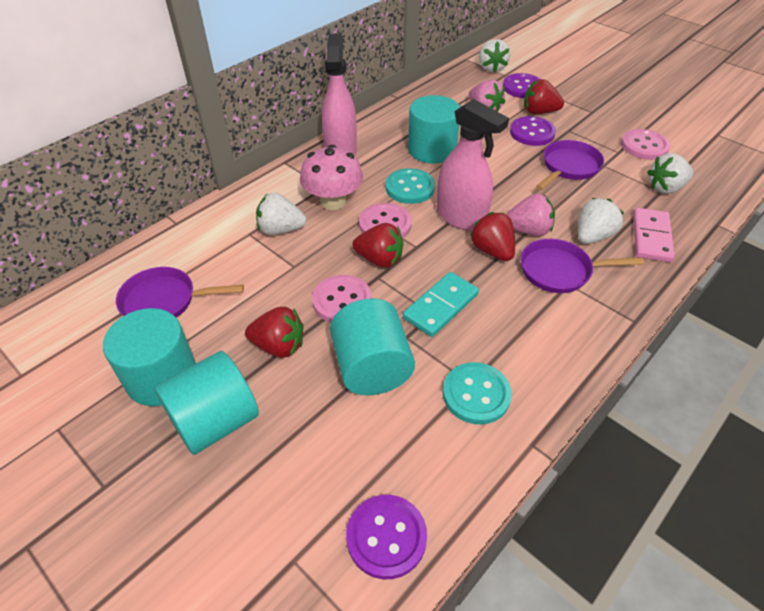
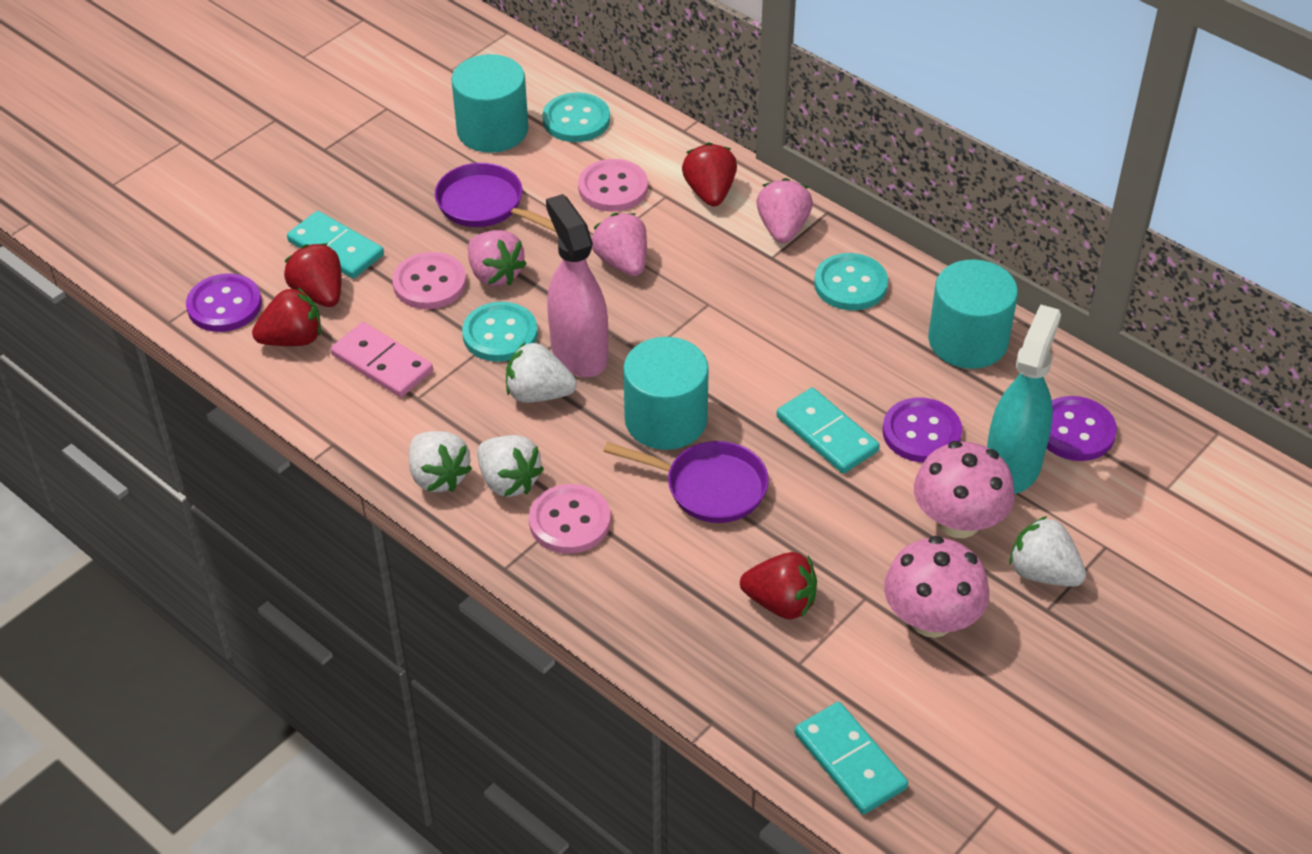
pink mushroom: 1 -> 2
pink spray bottle: 2 -> 1
pink strawberry: 2 -> 3
purple pan: 3 -> 2
turquoise button: 2 -> 3
turquoise cylinder: 4 -> 3
turquoise domino: 1 -> 3
turquoise spray bottle: 0 -> 1

